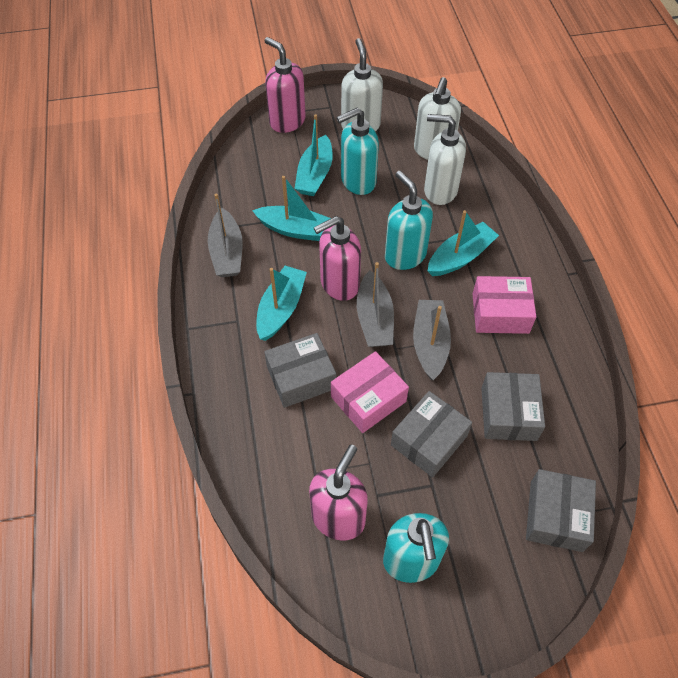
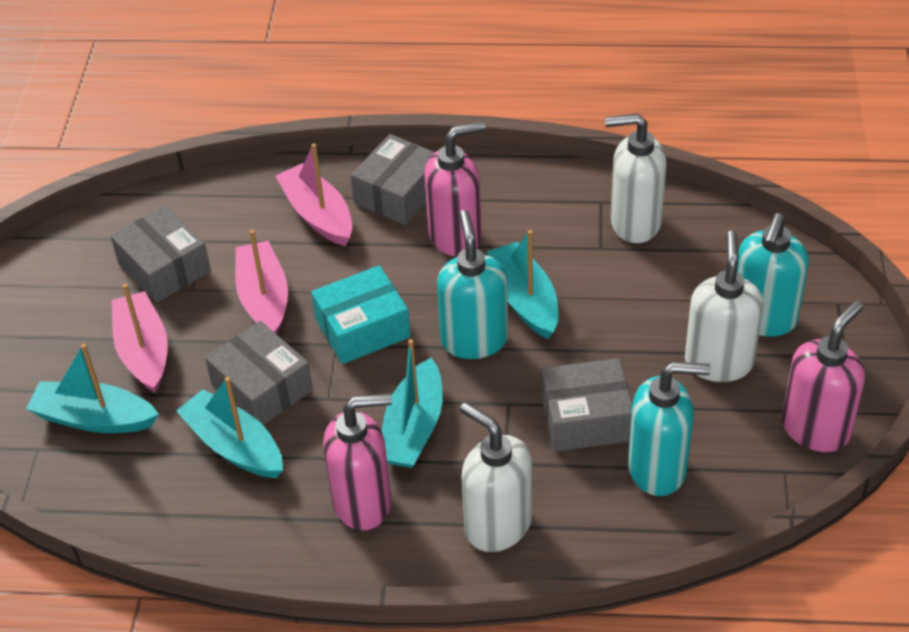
grey boat: 3 -> 0
pink boat: 0 -> 3
pink box: 2 -> 0
turquoise box: 0 -> 1

